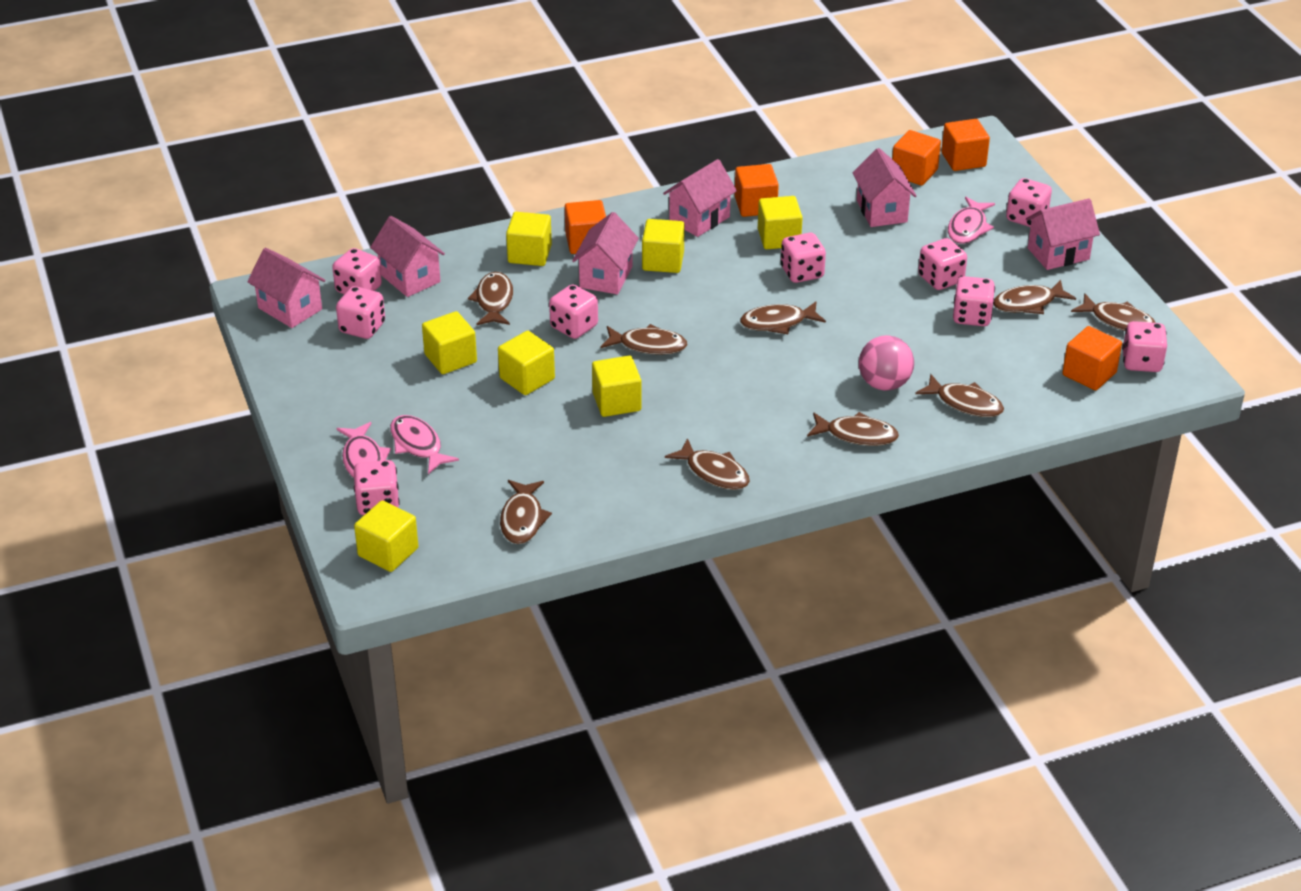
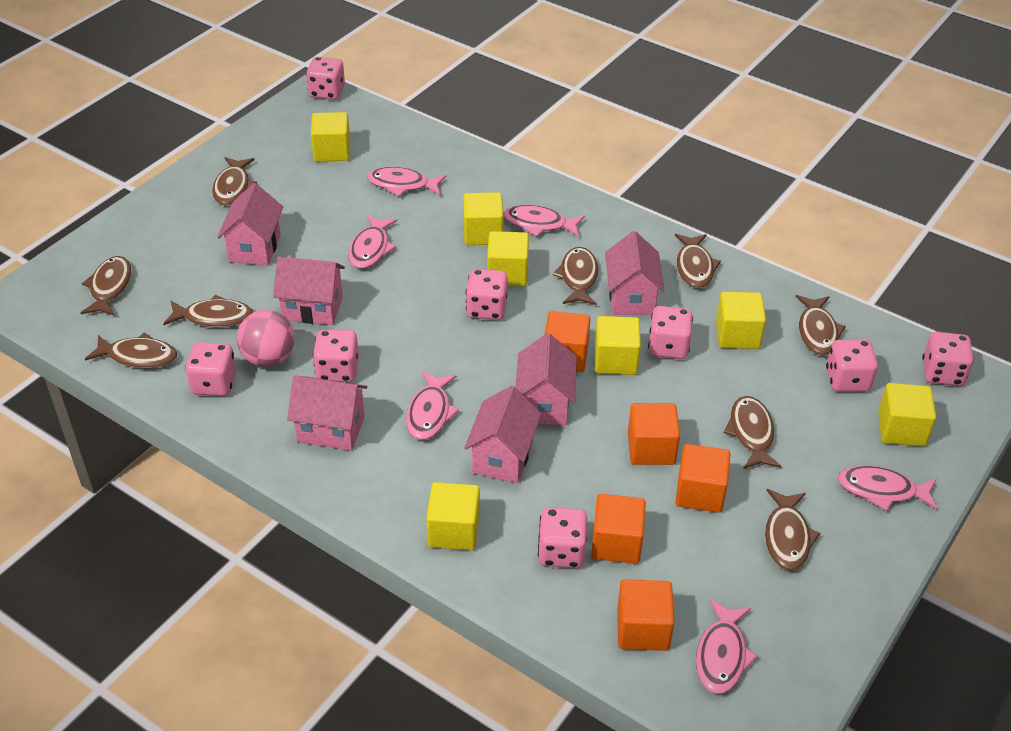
pink dice: 9 -> 8
pink fish: 3 -> 6

